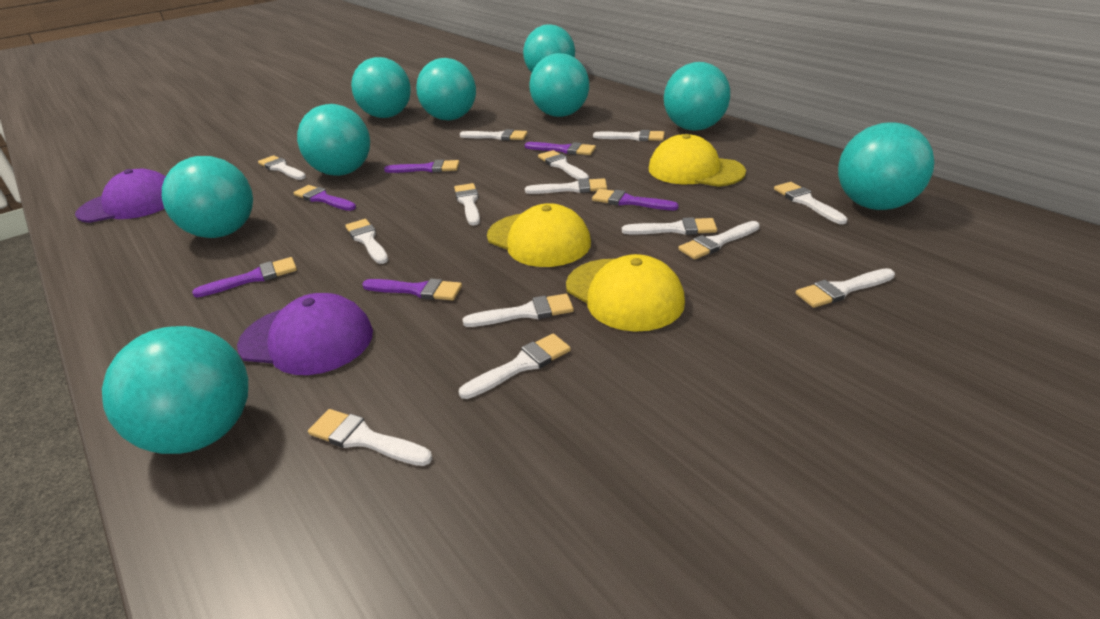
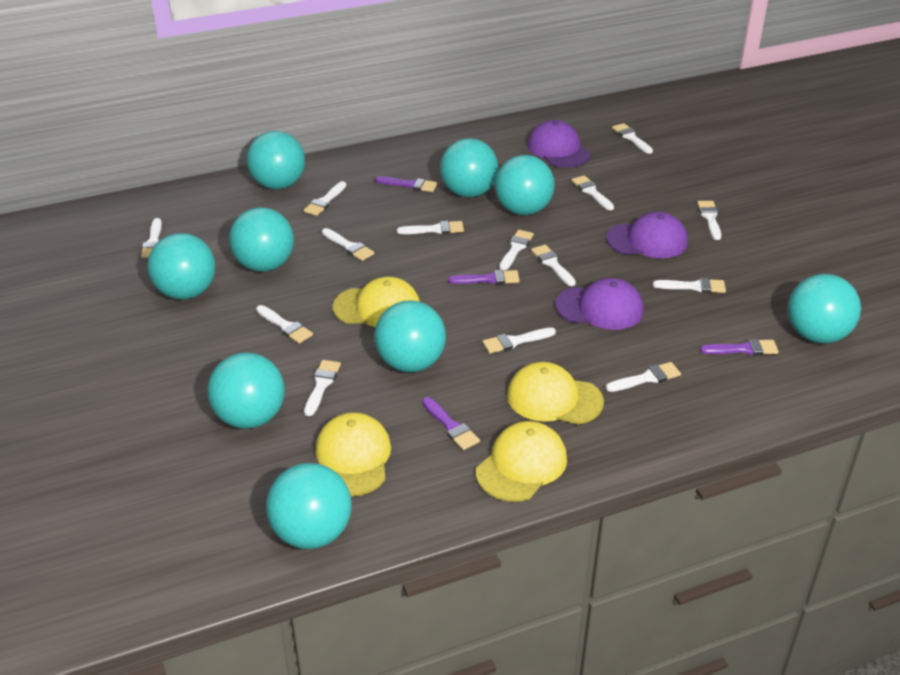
purple brush: 6 -> 4
purple cap: 2 -> 3
yellow cap: 3 -> 4

